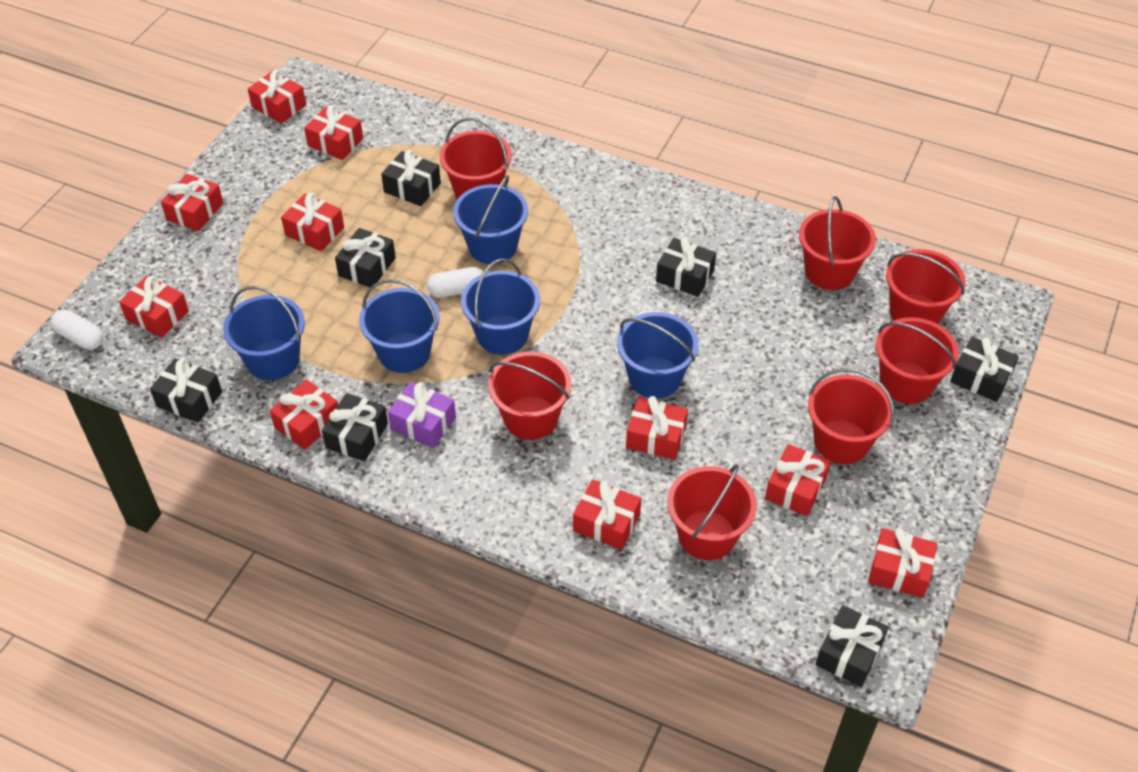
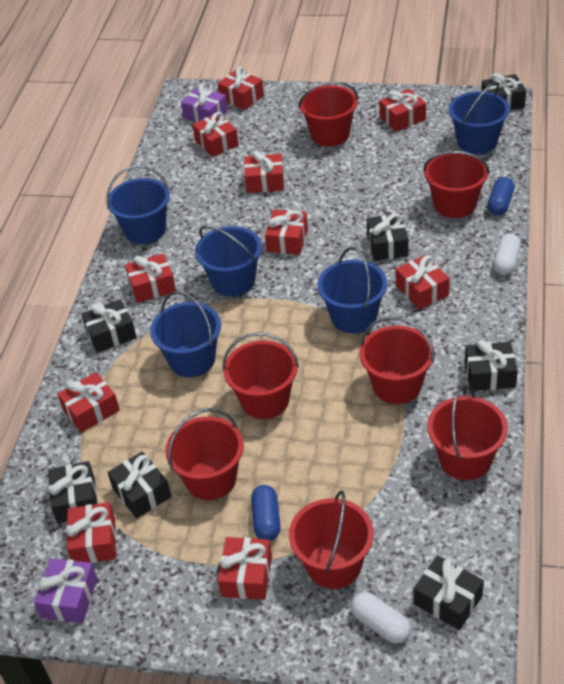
blue capsule: 0 -> 2
purple gift: 1 -> 2

